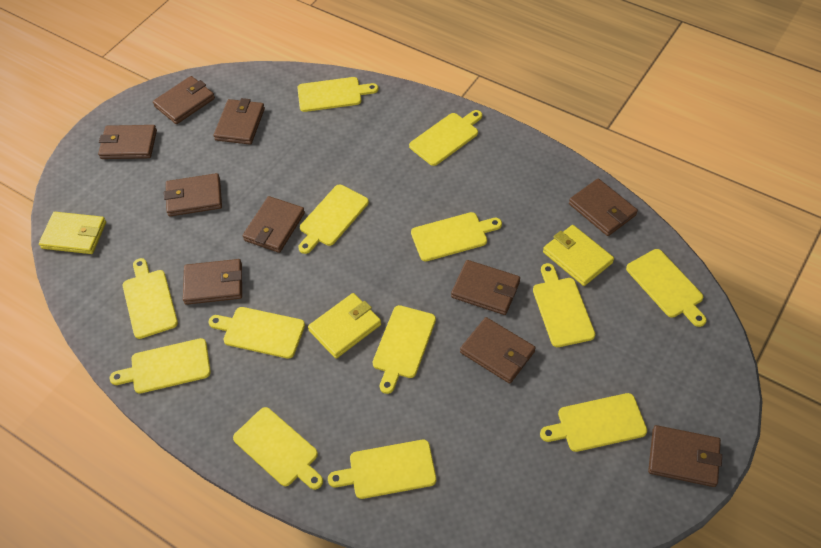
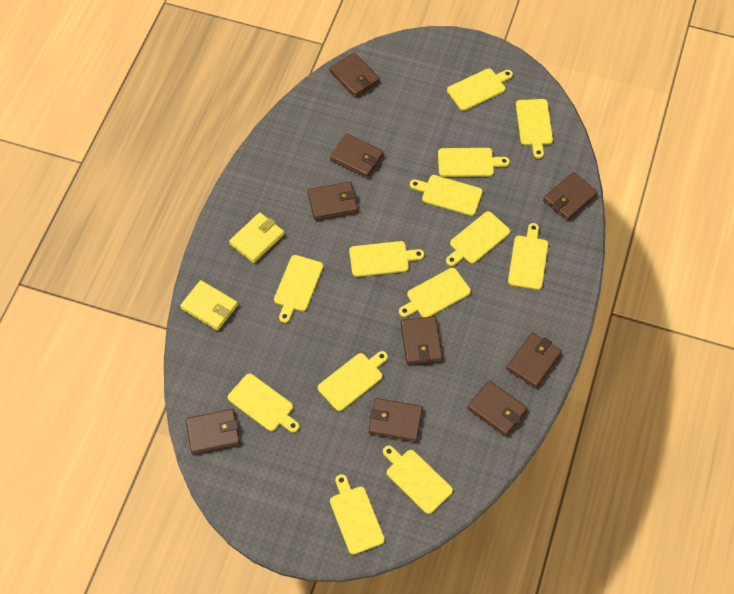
brown wallet: 10 -> 9
yellow wallet: 3 -> 2

